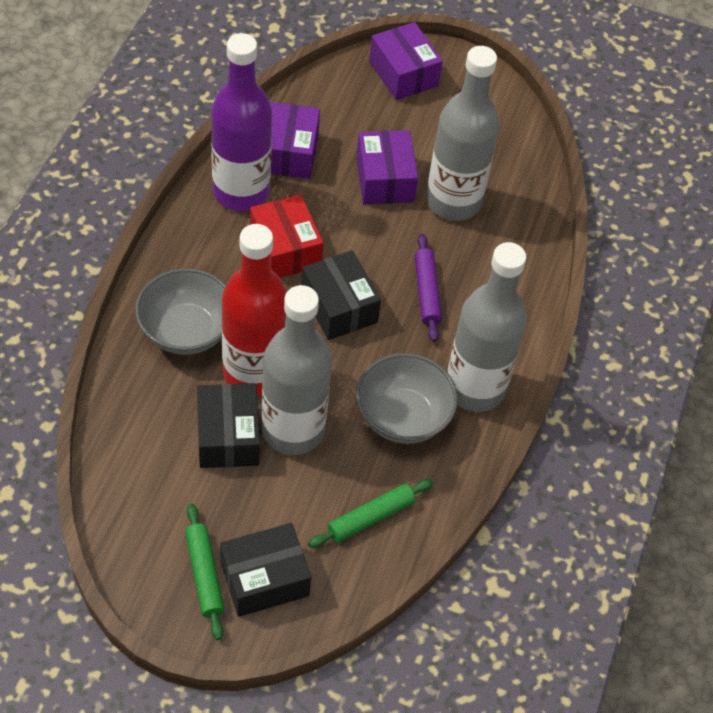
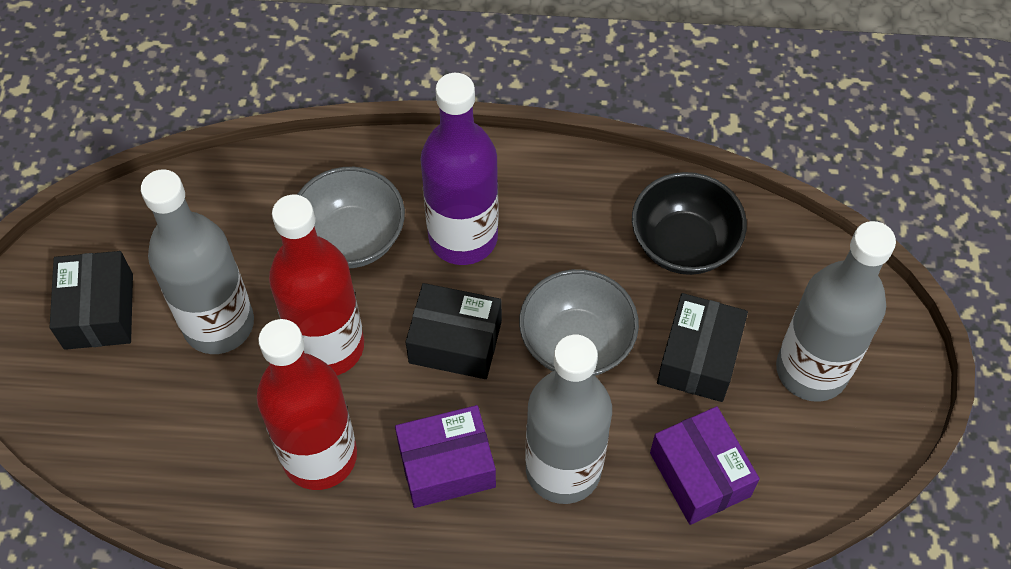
black bowl: 0 -> 1
green rolling pin: 2 -> 0
purple box: 3 -> 2
purple rolling pin: 1 -> 0
red bottle: 1 -> 2
red box: 1 -> 0

